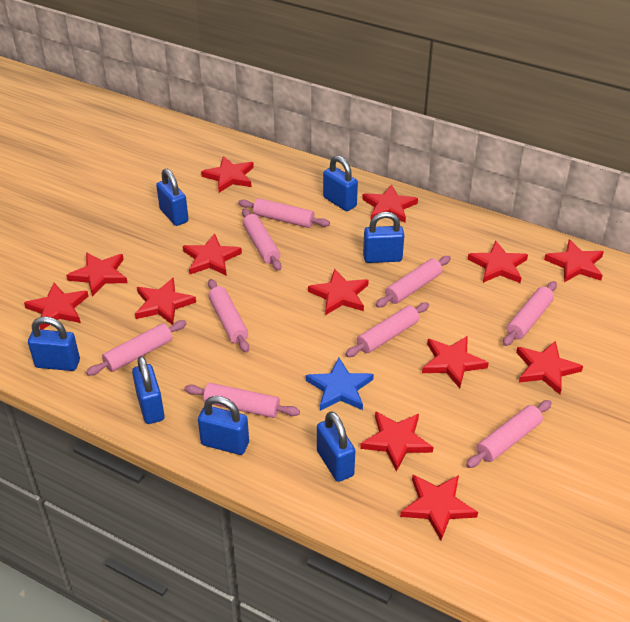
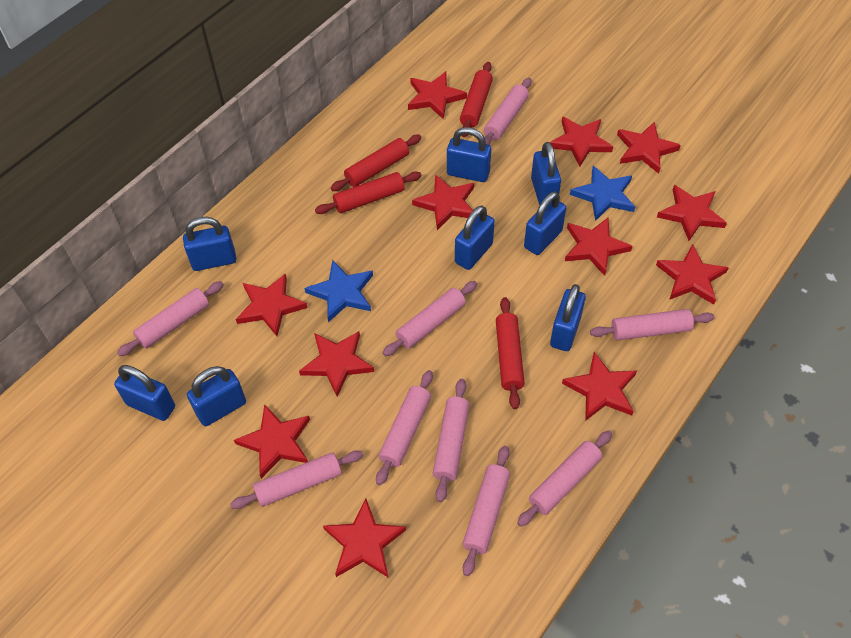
blue padlock: 7 -> 8
blue star: 1 -> 2
red rolling pin: 0 -> 4
red star: 13 -> 12

